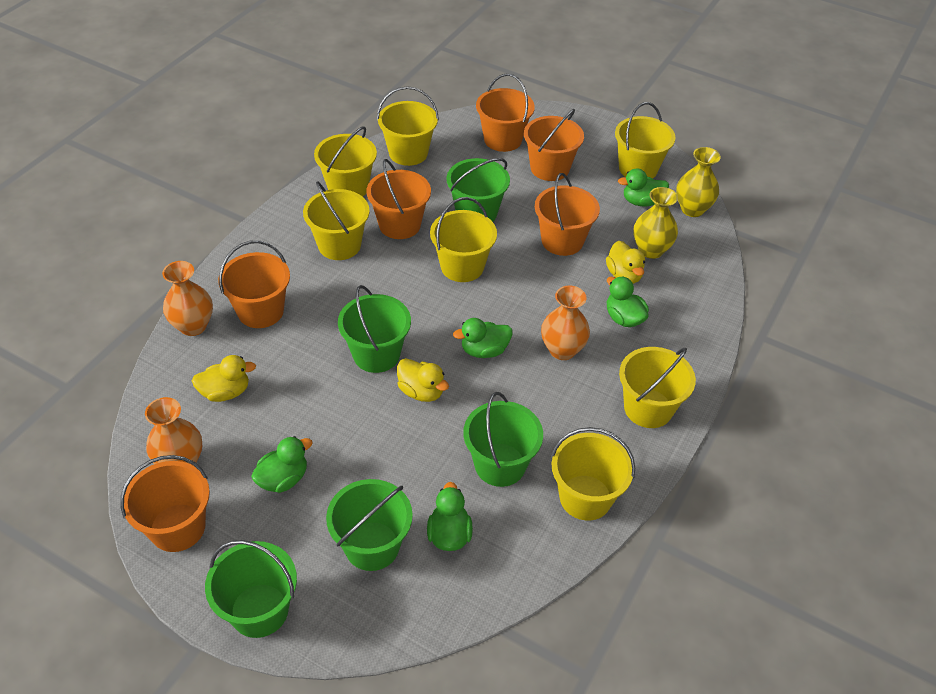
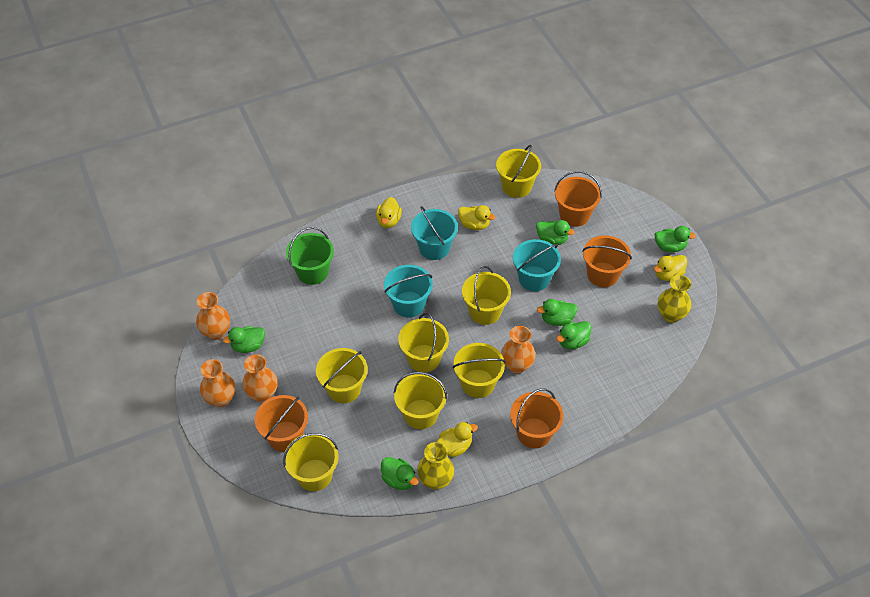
green bucket: 5 -> 1
green duck: 5 -> 6
orange bucket: 6 -> 4
orange vase: 3 -> 4
turquoise bucket: 0 -> 3
yellow duck: 3 -> 4

